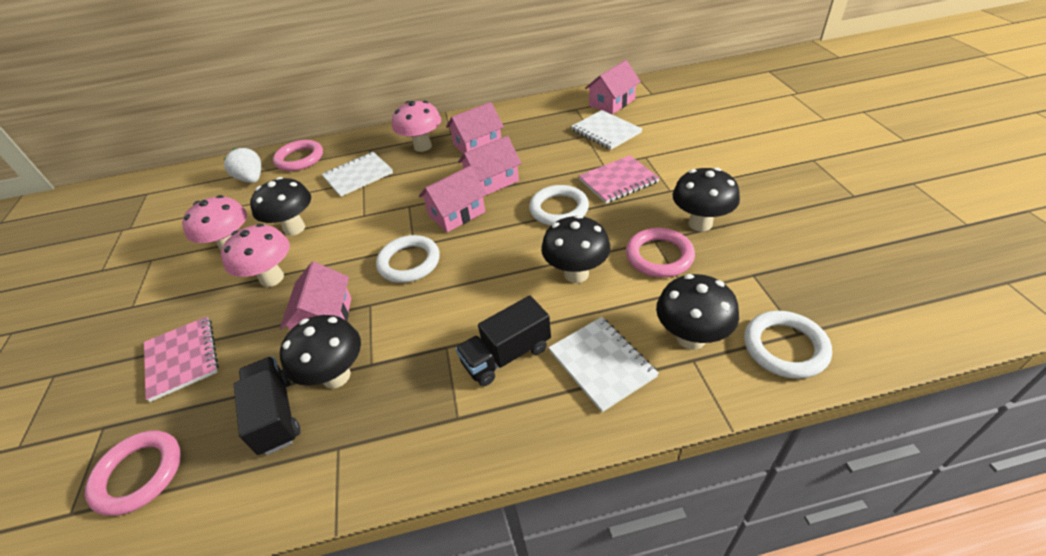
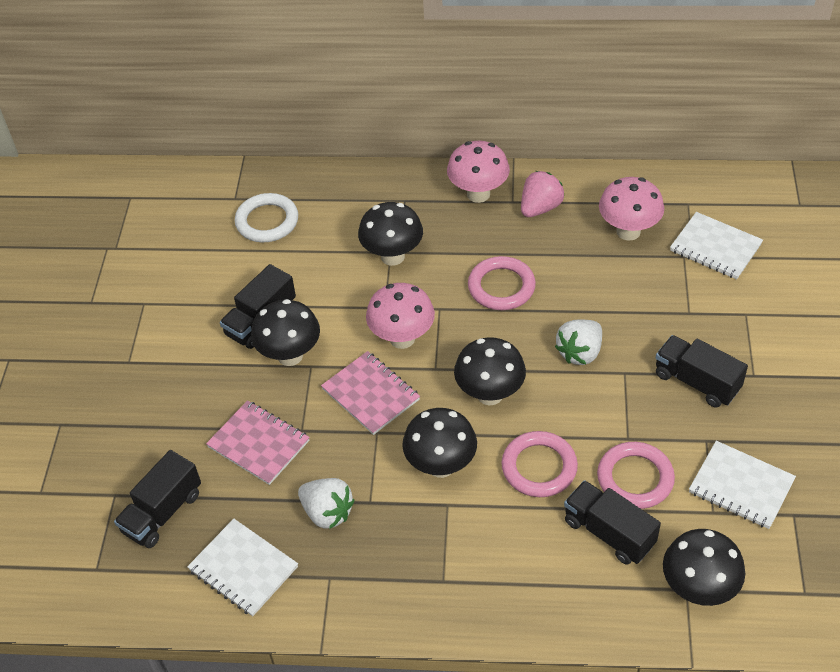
black truck: 2 -> 4
pink house: 5 -> 0
pink strawberry: 0 -> 1
white ring: 3 -> 1
white strawberry: 1 -> 2

